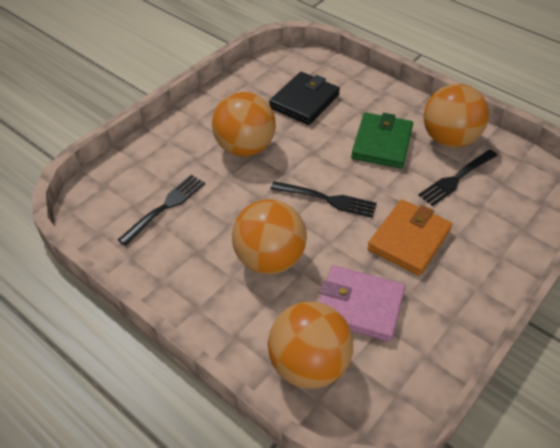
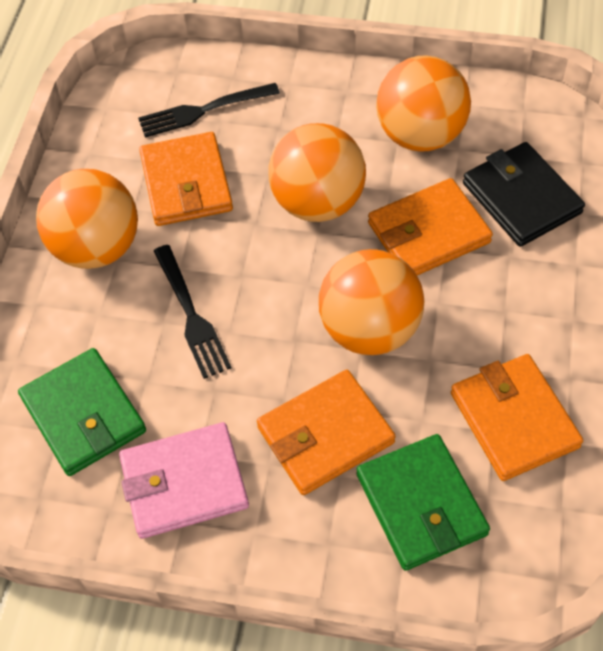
black fork: 3 -> 2
green wallet: 1 -> 2
orange wallet: 1 -> 4

